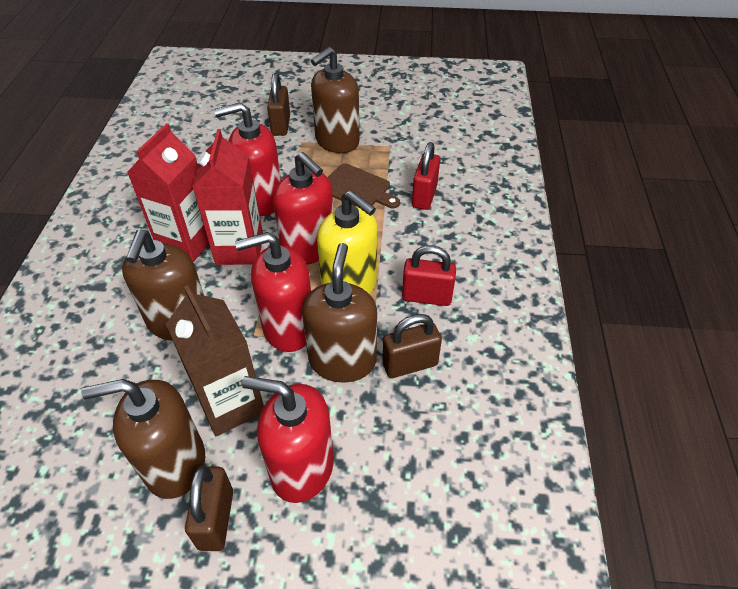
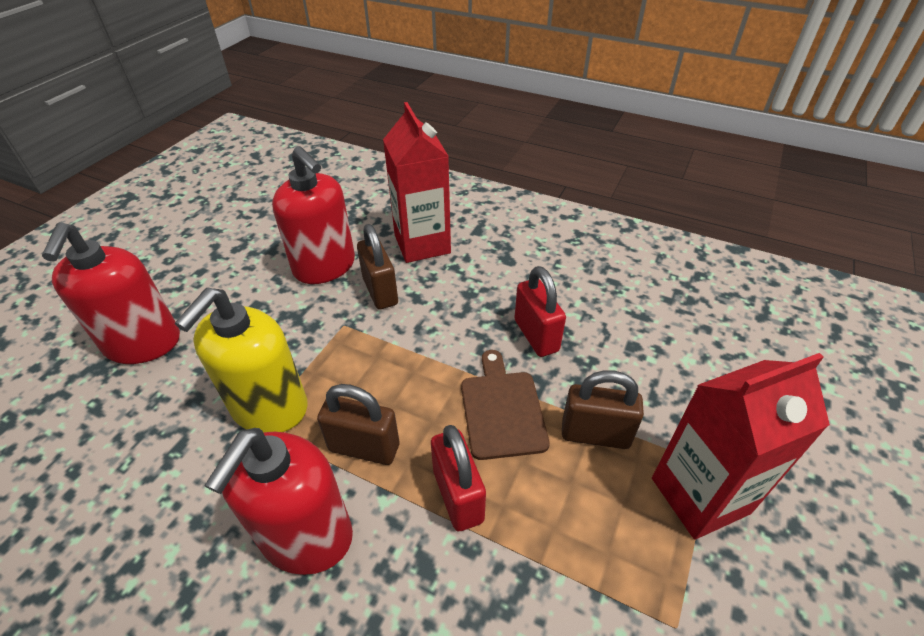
brown carton: 1 -> 0
brown soap dispenser: 4 -> 0
red soap dispenser: 4 -> 3

